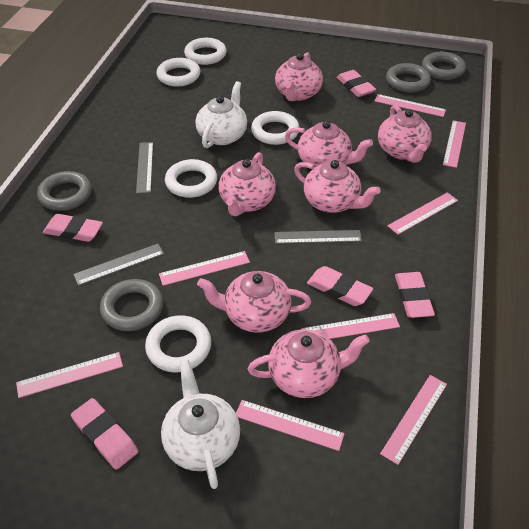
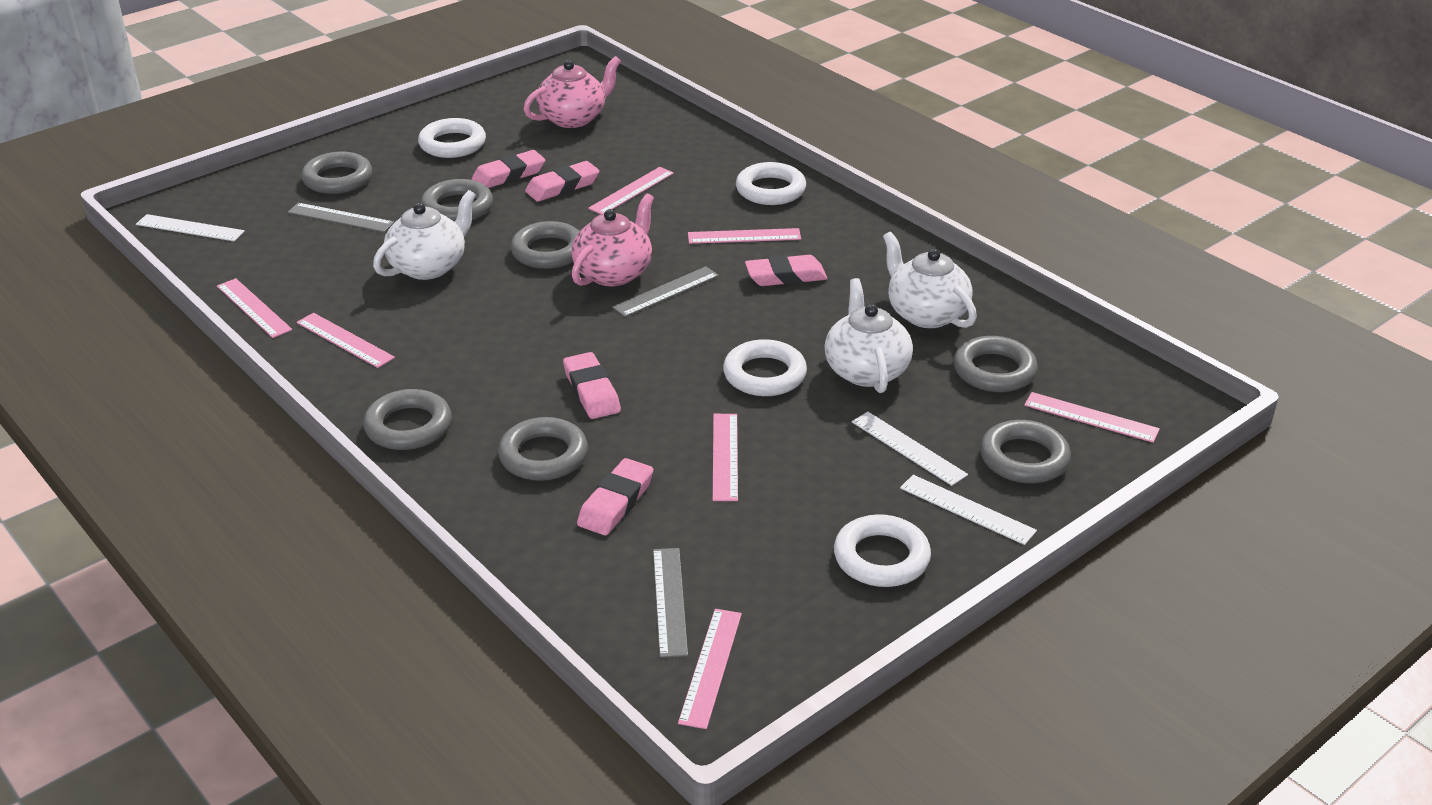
grey ring: 4 -> 7
pink ruler: 8 -> 7
pink teapot: 7 -> 2
white ring: 5 -> 4
white ruler: 0 -> 3
white teapot: 2 -> 3

